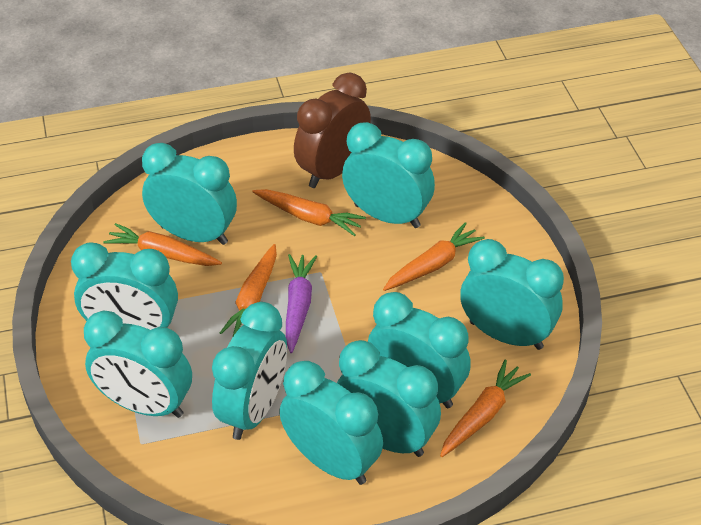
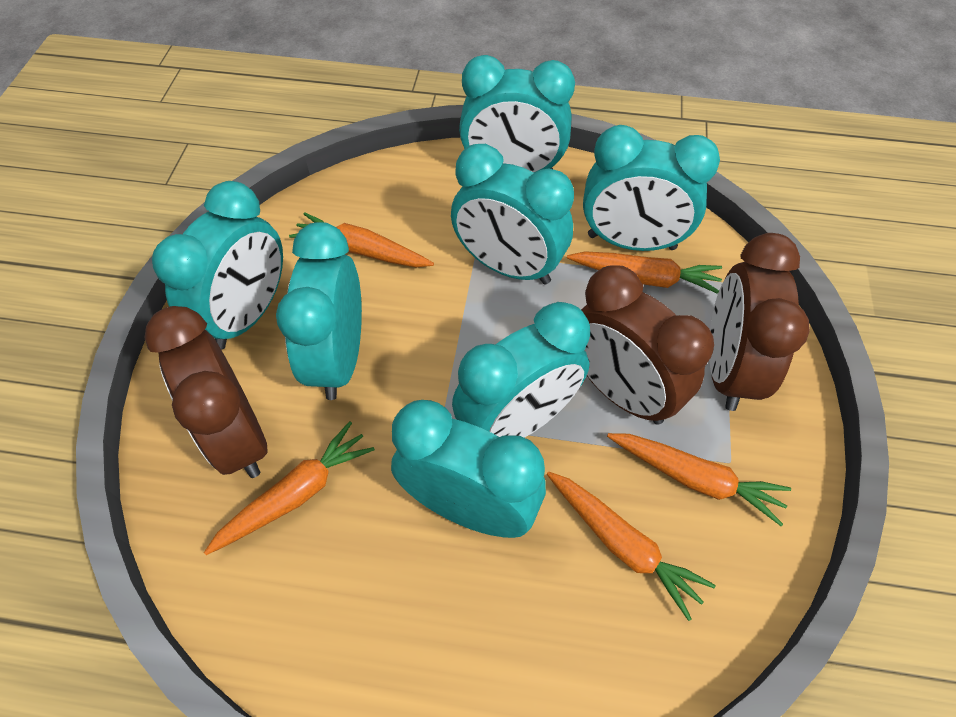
brown clock: 1 -> 3
purple carrot: 1 -> 0
turquoise clock: 9 -> 7

